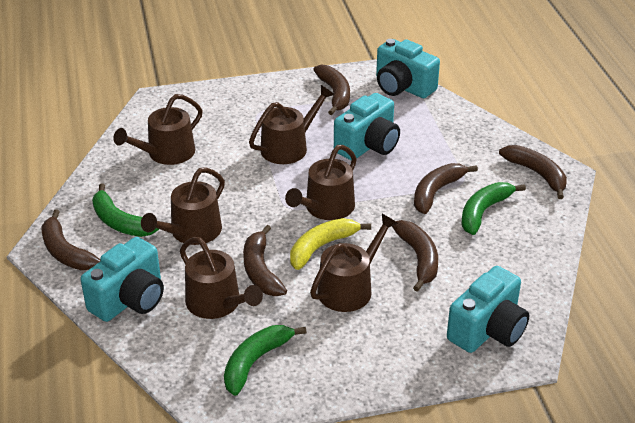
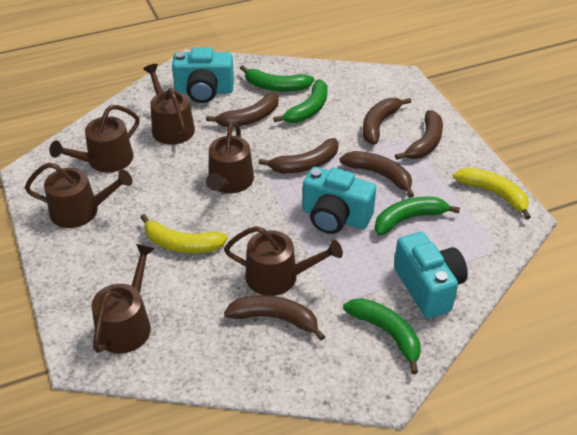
green banana: 3 -> 4
turquoise camera: 4 -> 3
yellow banana: 1 -> 2

